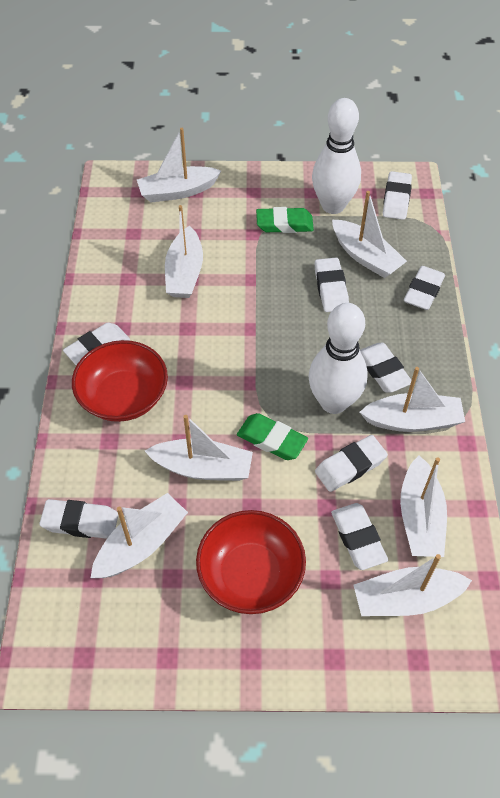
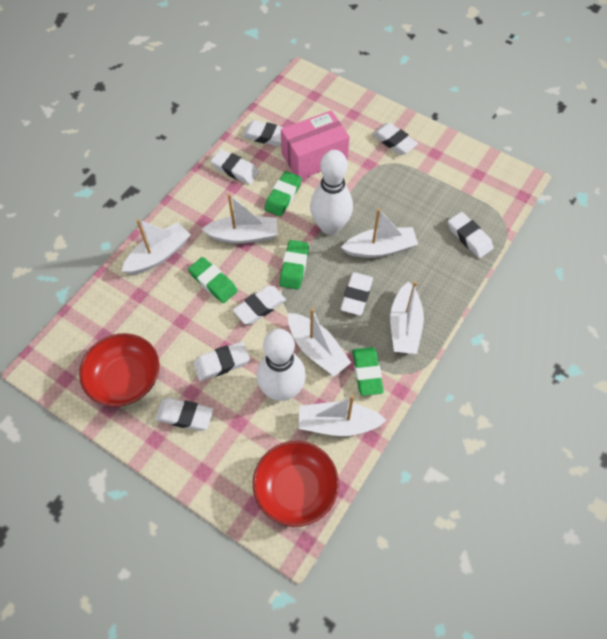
green eraser: 2 -> 4
pink box: 0 -> 1
white boat: 8 -> 6

